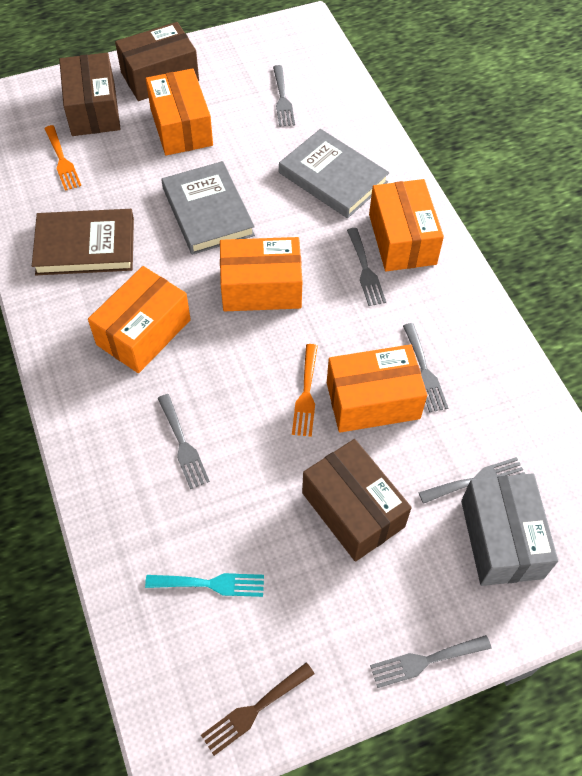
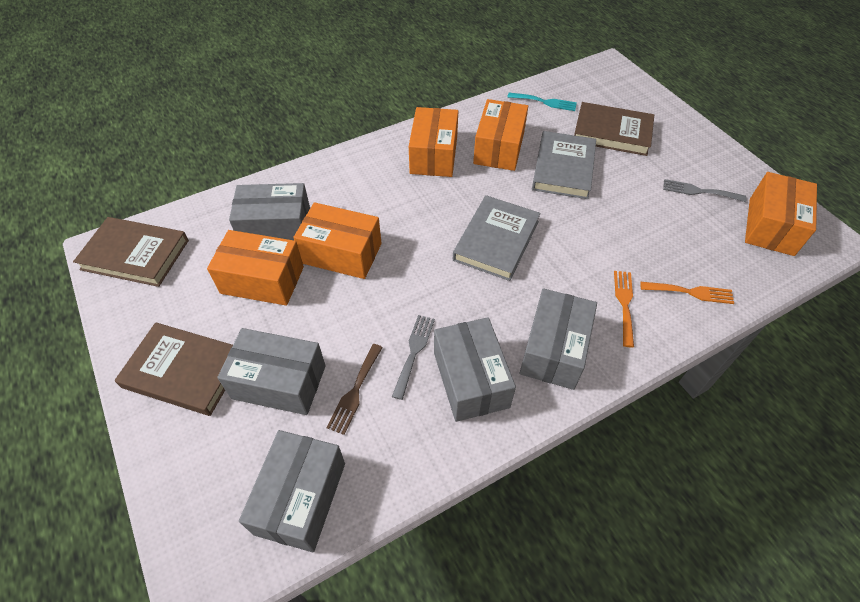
brown book: 1 -> 3
brown box: 3 -> 0
grey box: 1 -> 5
grey fork: 6 -> 2

